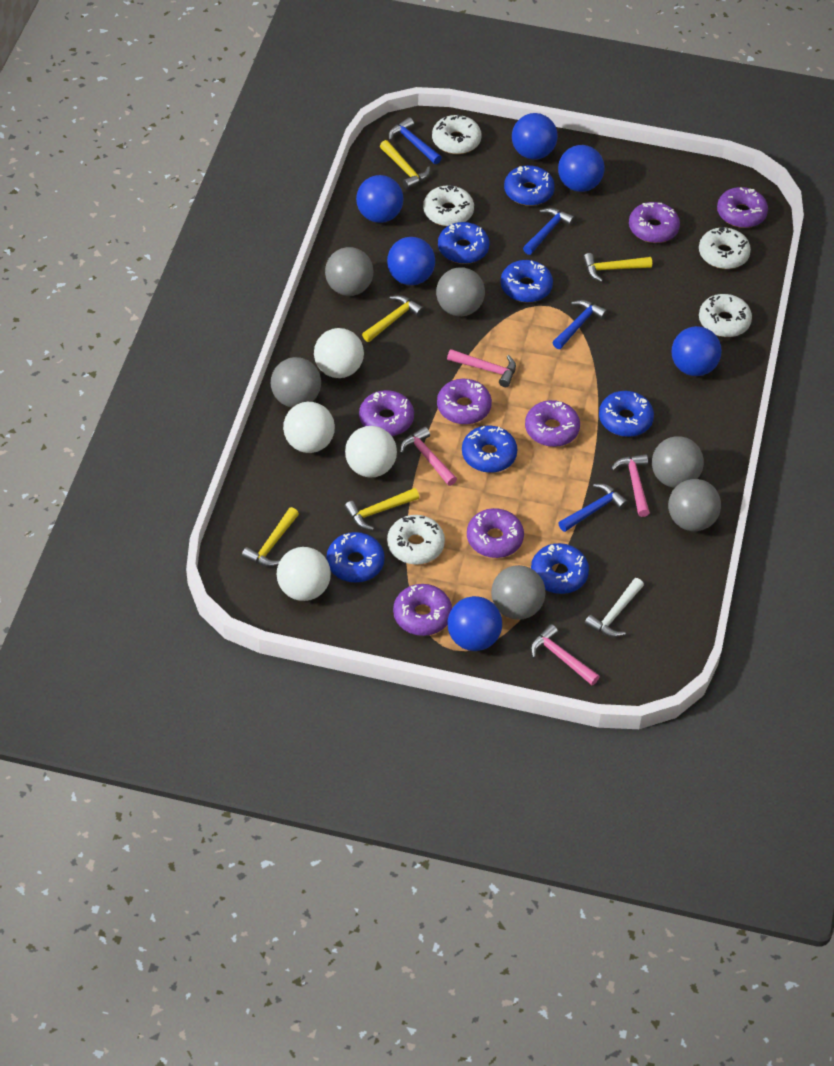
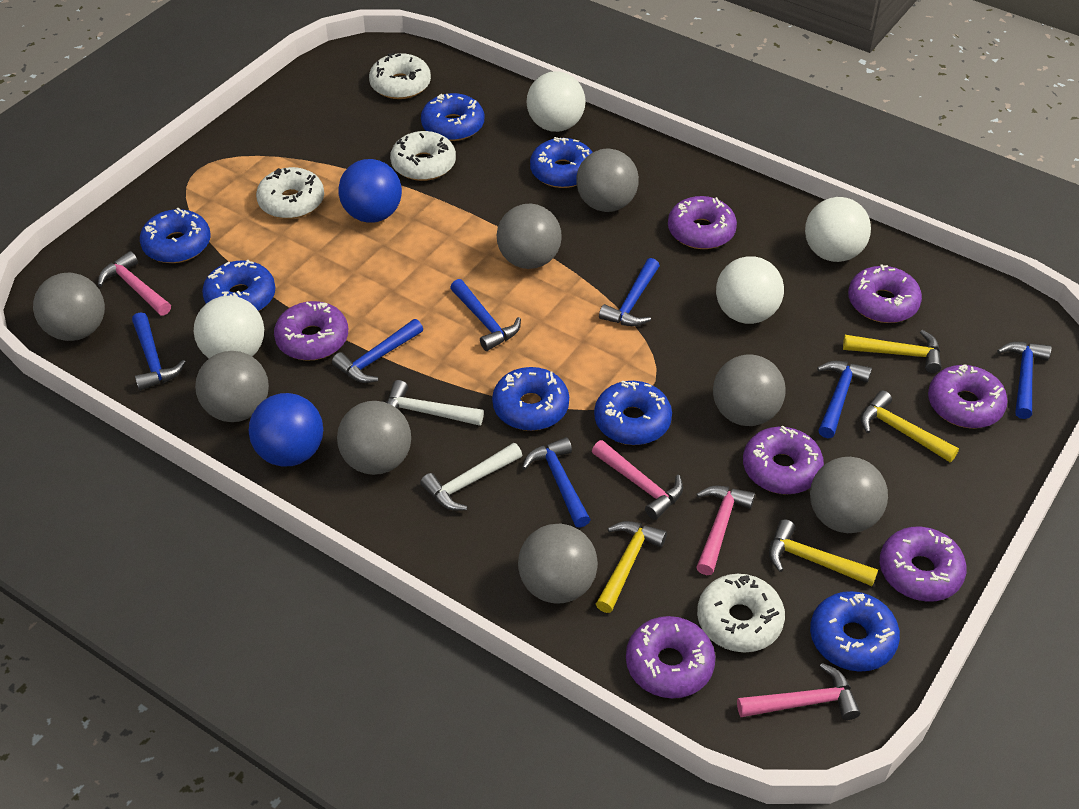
blue ball: 6 -> 2
blue hammer: 4 -> 7
grey ball: 6 -> 8
white donut: 5 -> 4
white hammer: 1 -> 2
yellow hammer: 5 -> 4

